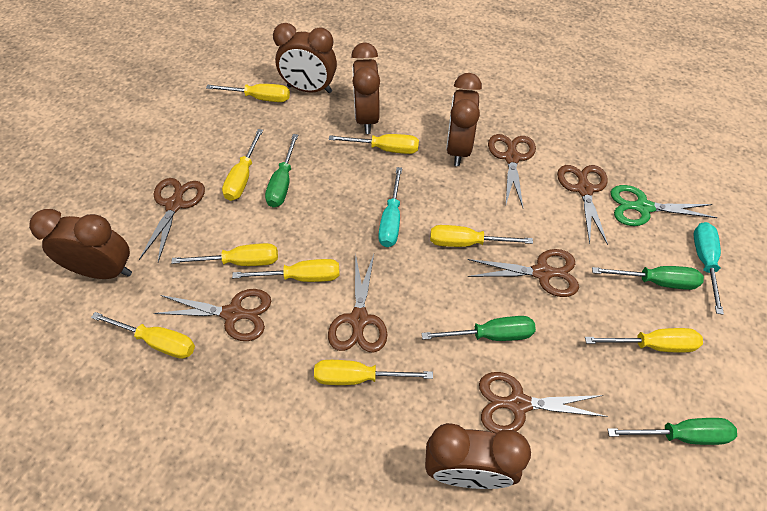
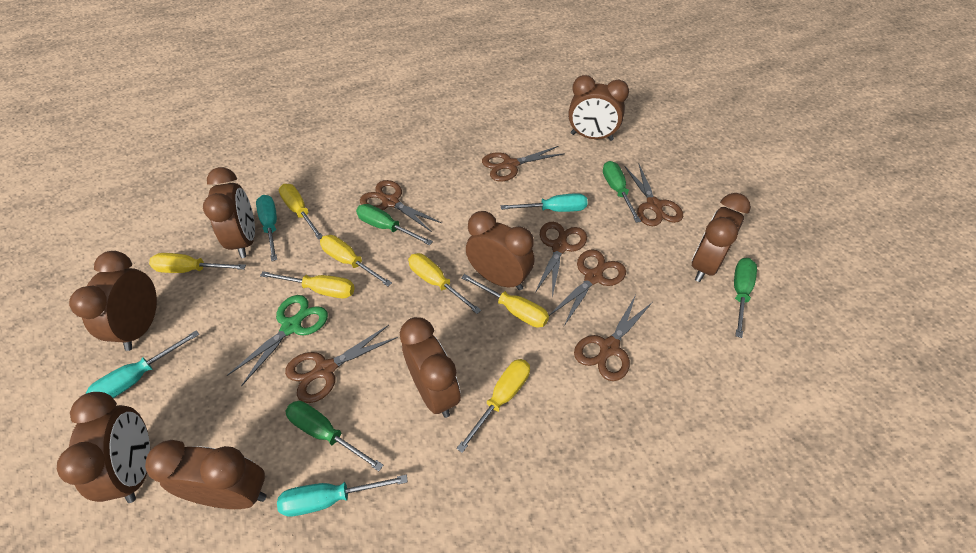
brown clock: 5 -> 8
turquoise screwdriver: 2 -> 4
yellow screwdriver: 9 -> 7

